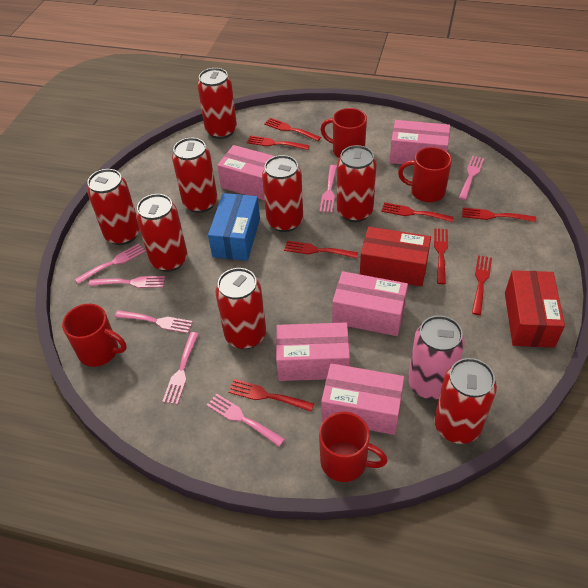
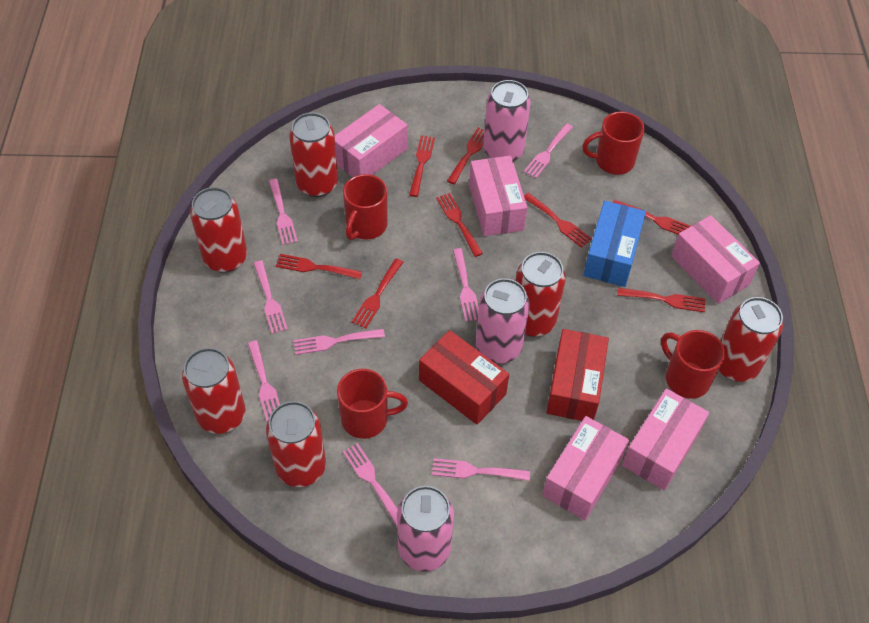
pink can: 1 -> 3
pink fork: 7 -> 8
red can: 8 -> 6

